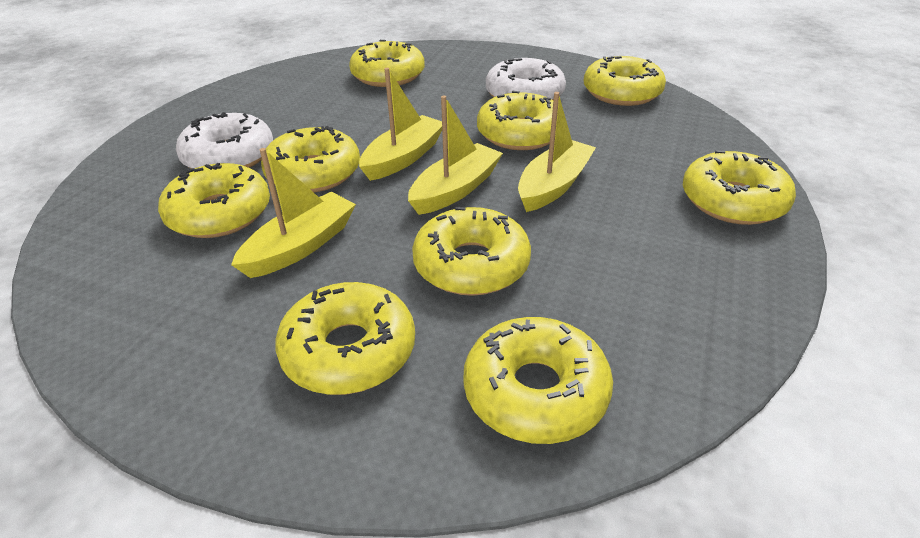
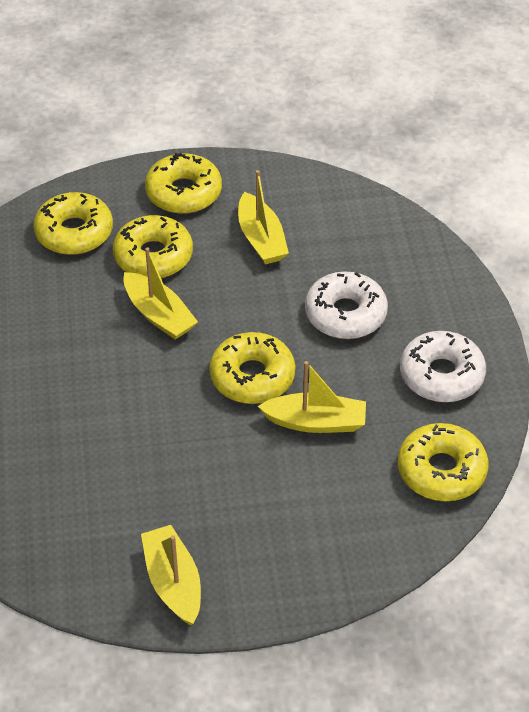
yellow donut: 9 -> 5

